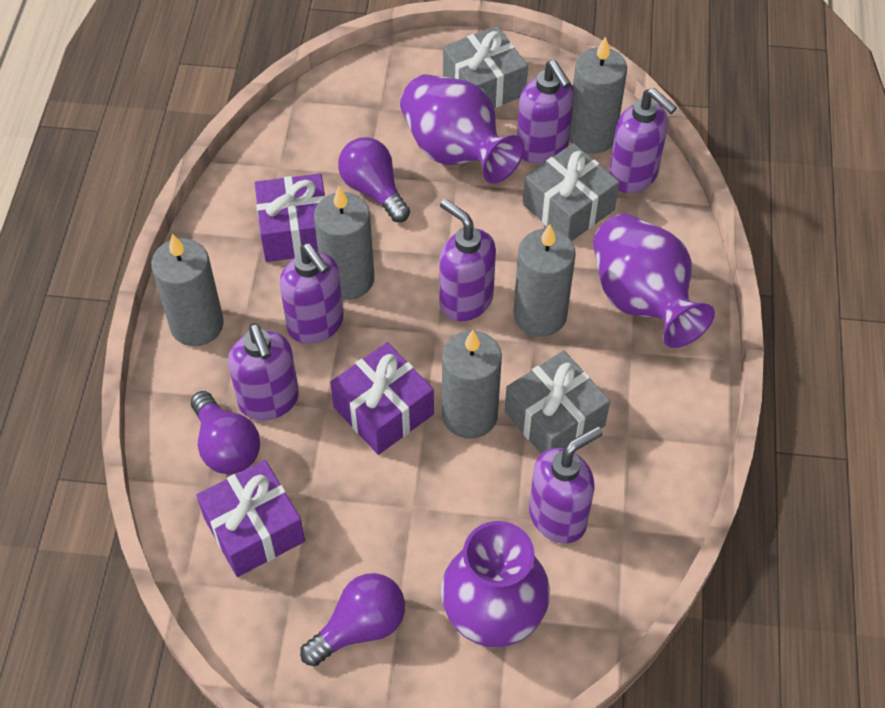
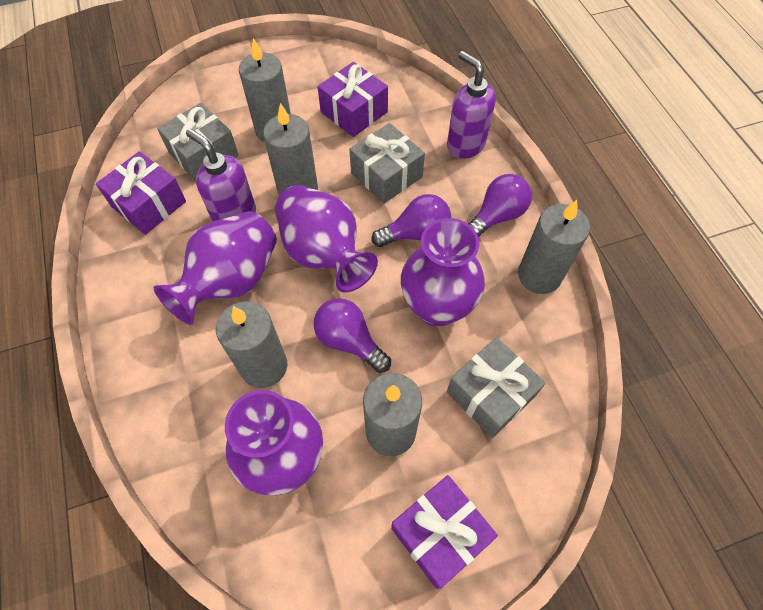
purple soap dispenser: 6 -> 2
purple vase: 3 -> 4

